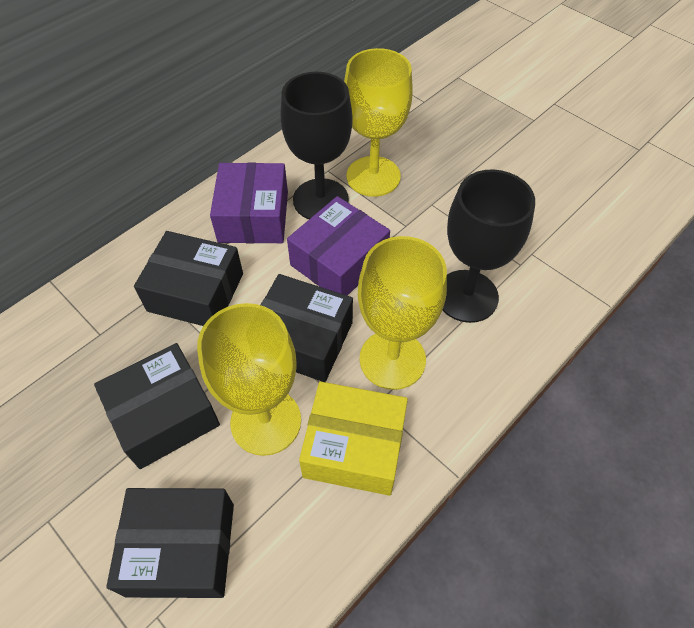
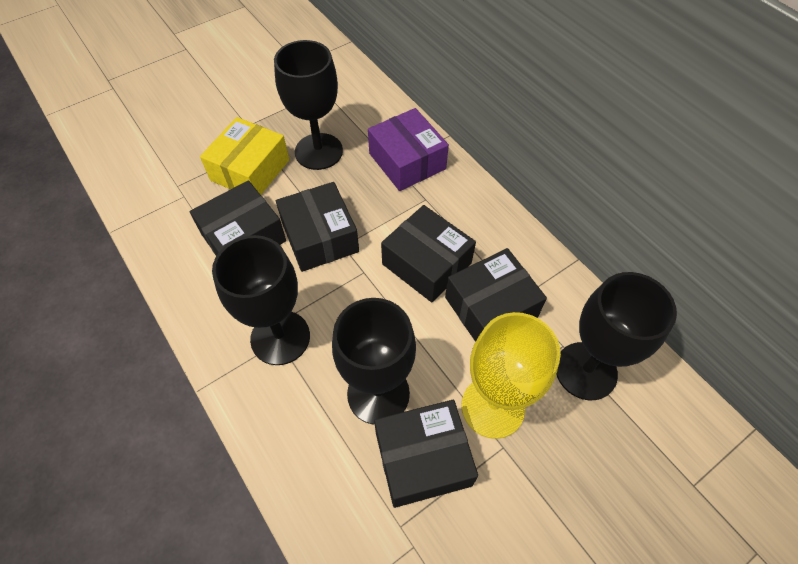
black box: 4 -> 5
black goblet: 2 -> 4
purple box: 2 -> 1
yellow goblet: 3 -> 1

